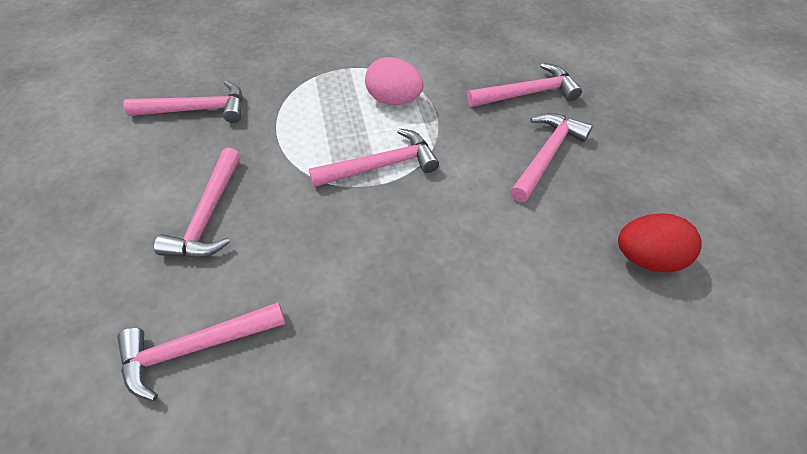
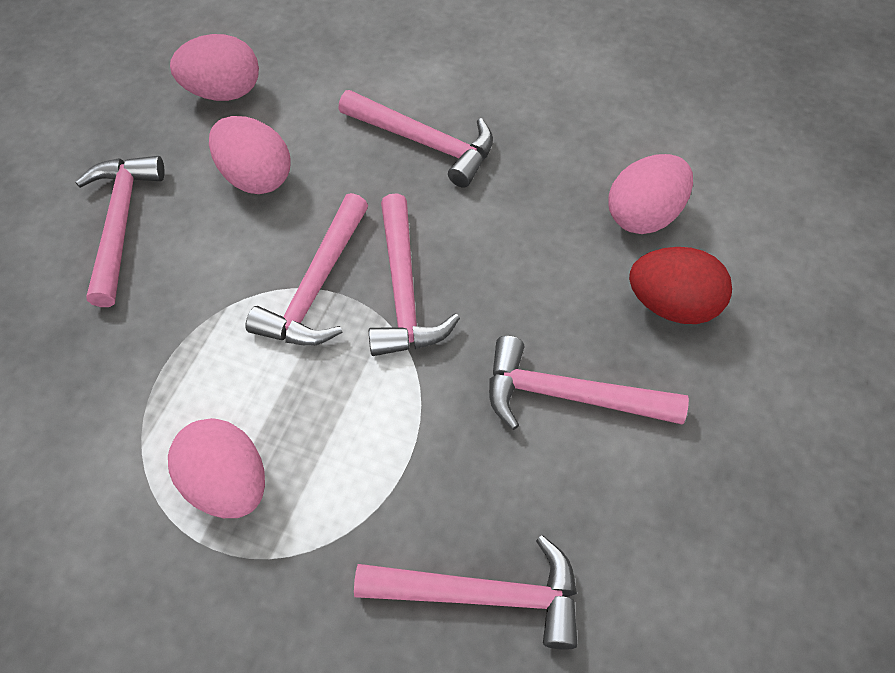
pink egg: 1 -> 4

